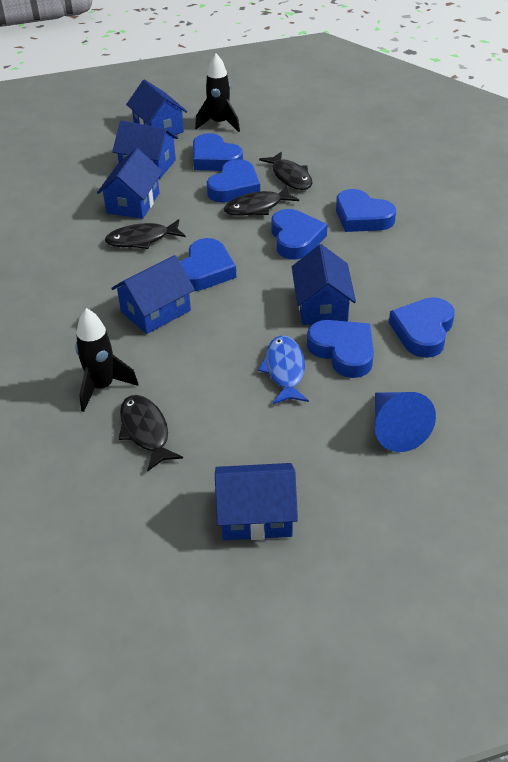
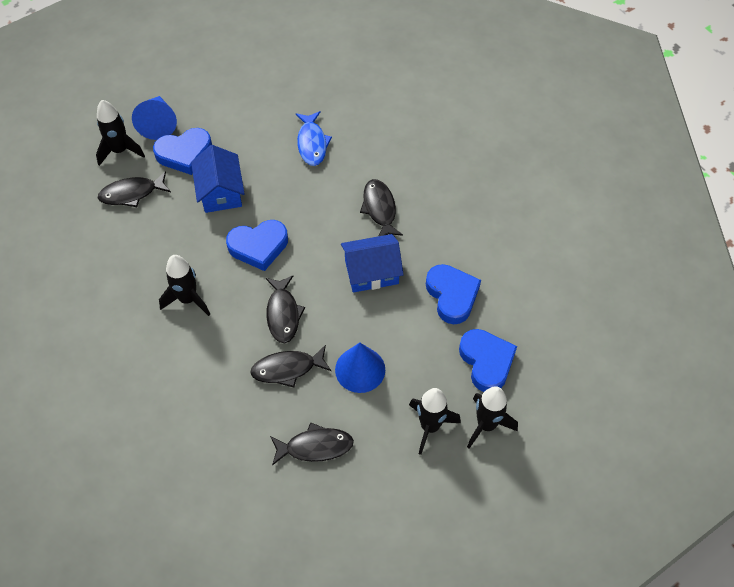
black fish: 4 -> 5
black rocket: 2 -> 4
blue cone: 1 -> 2
blue heart: 7 -> 4
blue house: 6 -> 2

